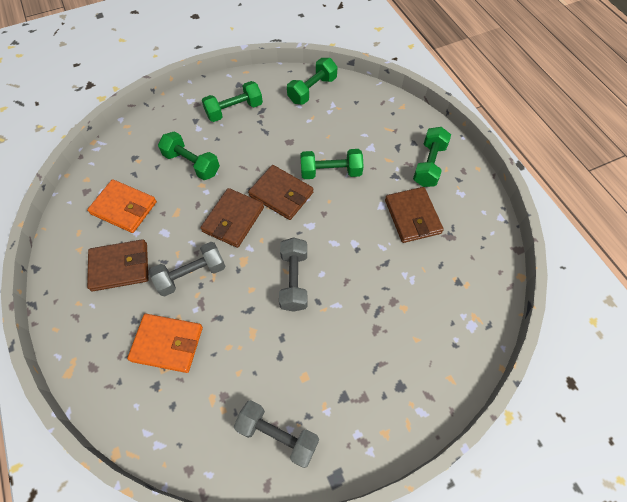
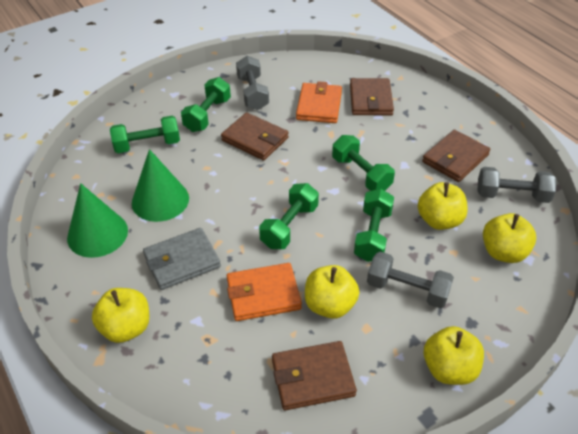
green cone: 0 -> 2
grey wallet: 0 -> 1
yellow apple: 0 -> 5

